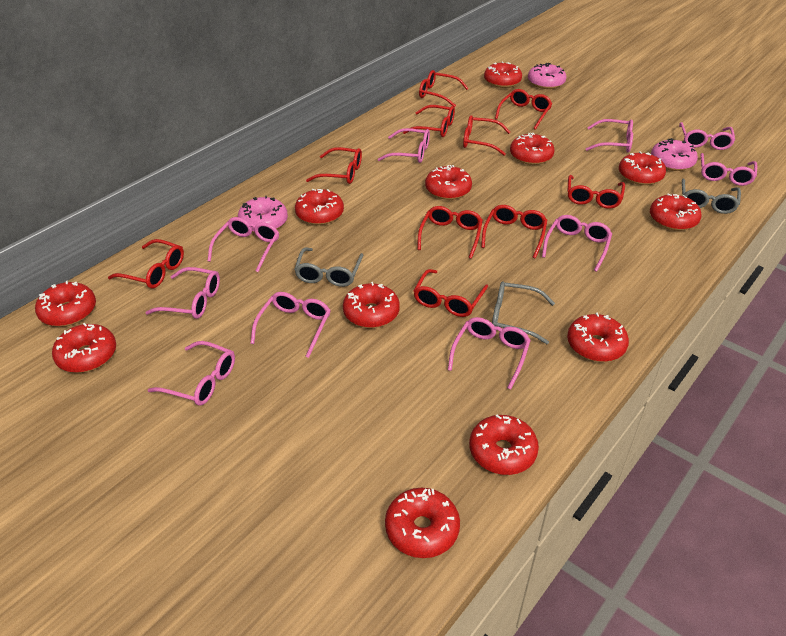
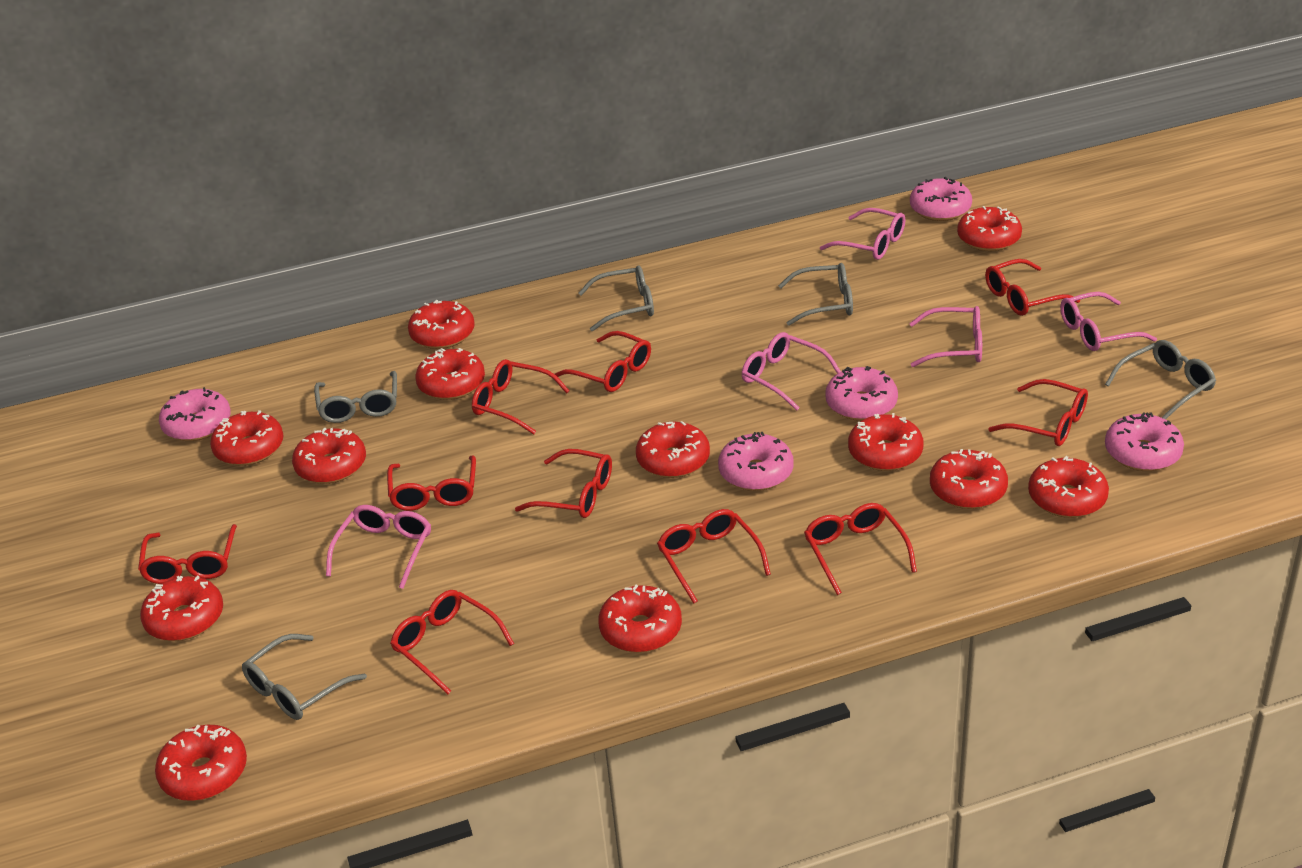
grey glasses: 3 -> 5
pink donut: 3 -> 5
pink glasses: 10 -> 5

